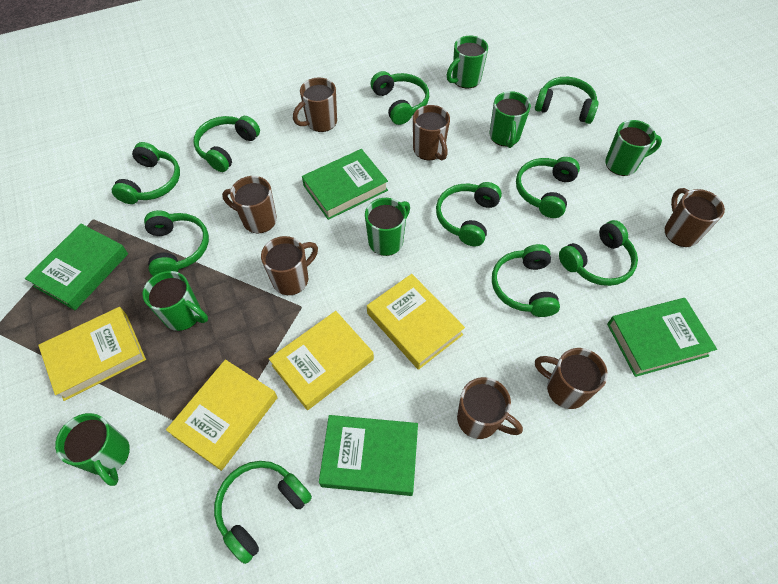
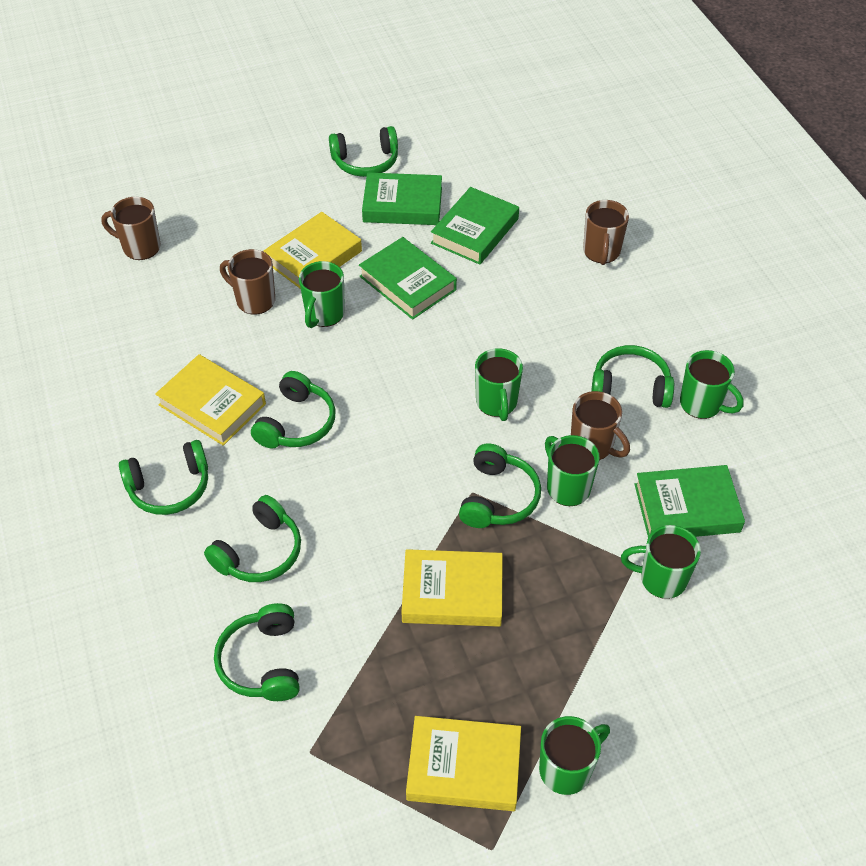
brown mug: 7 -> 4
green headphones: 10 -> 7

